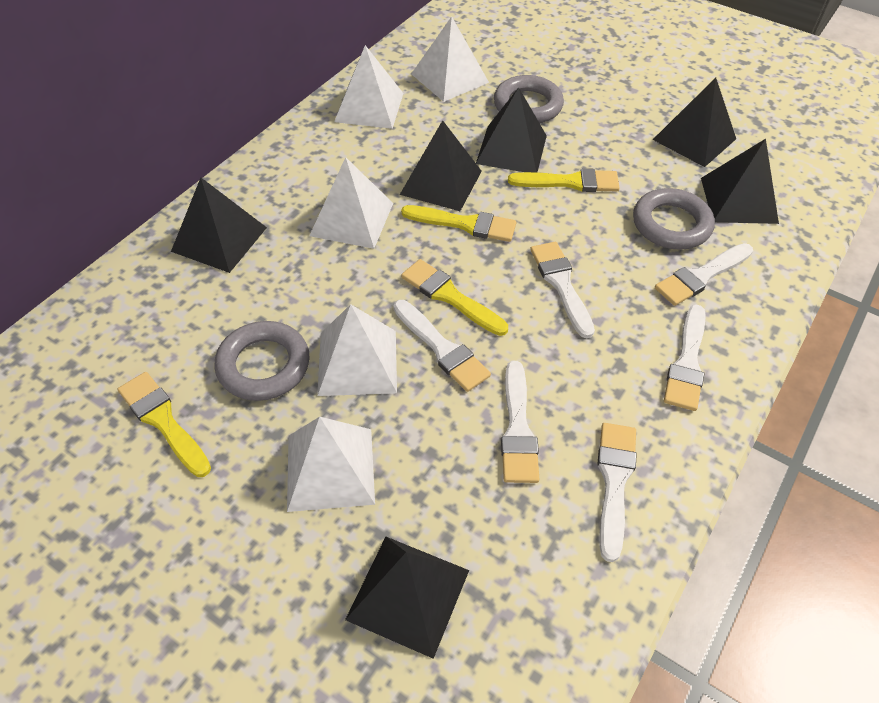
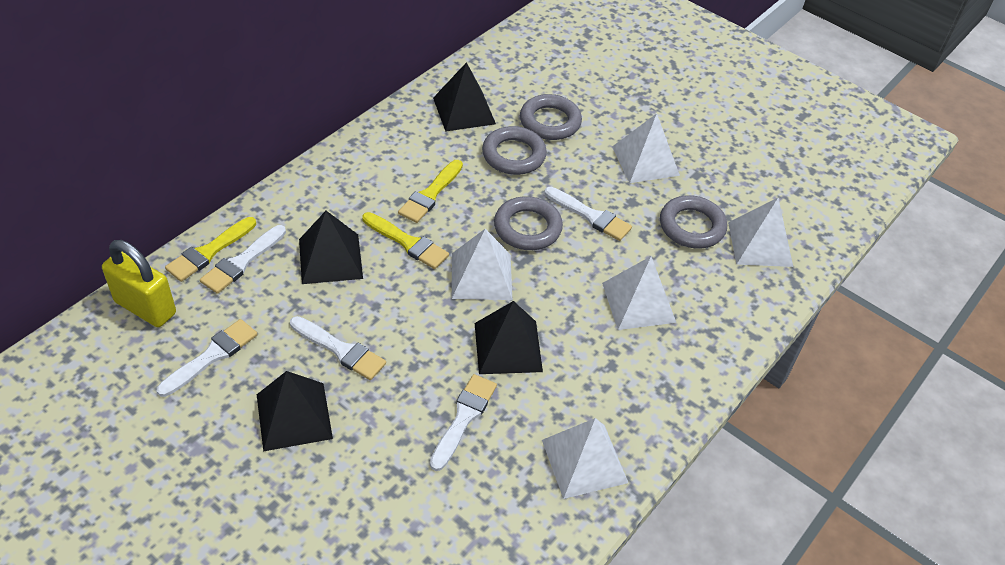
black pyramid: 6 -> 4
grey ring: 3 -> 4
white brush: 6 -> 5
yellow brush: 4 -> 3
yellow padlock: 0 -> 1

